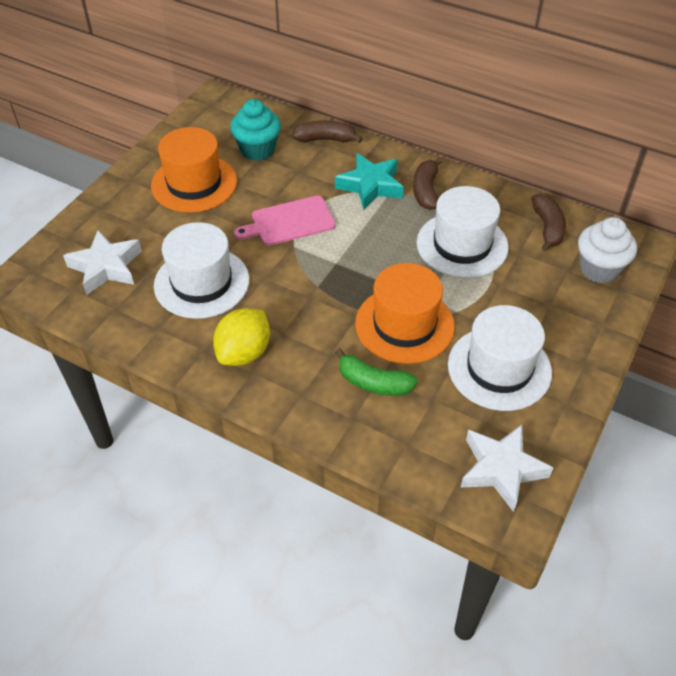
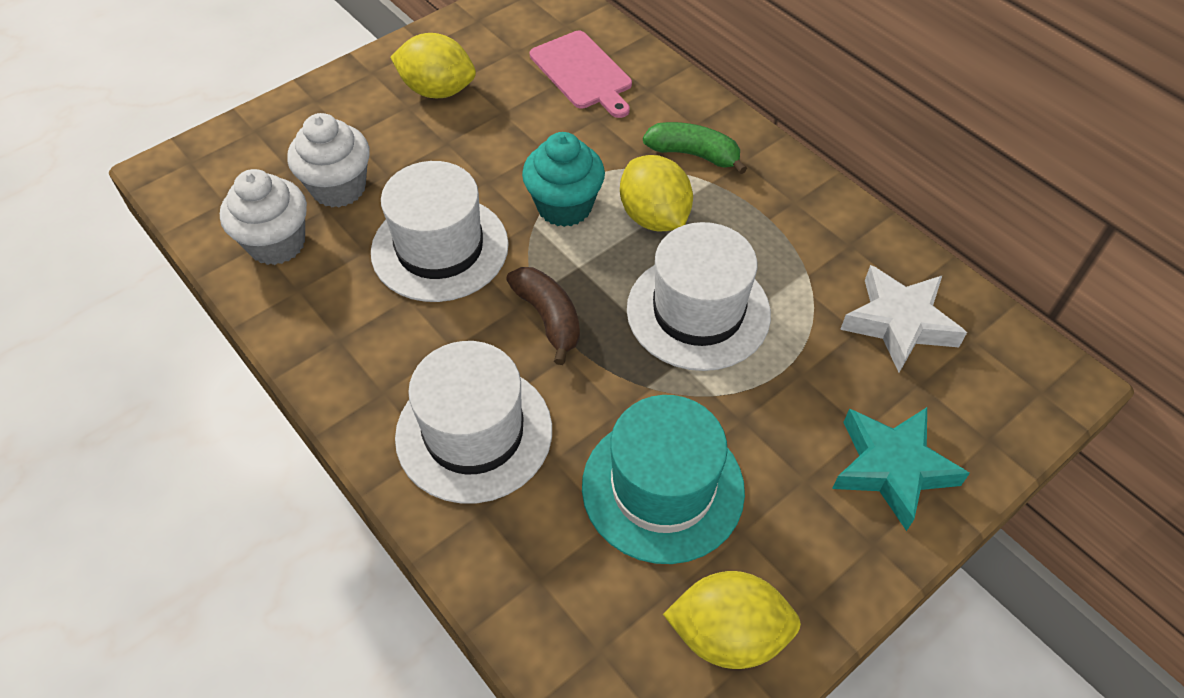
brown banana: 3 -> 1
orange hat: 2 -> 0
turquoise hat: 0 -> 1
white cupcake: 1 -> 2
white star: 2 -> 1
yellow lemon: 1 -> 3

